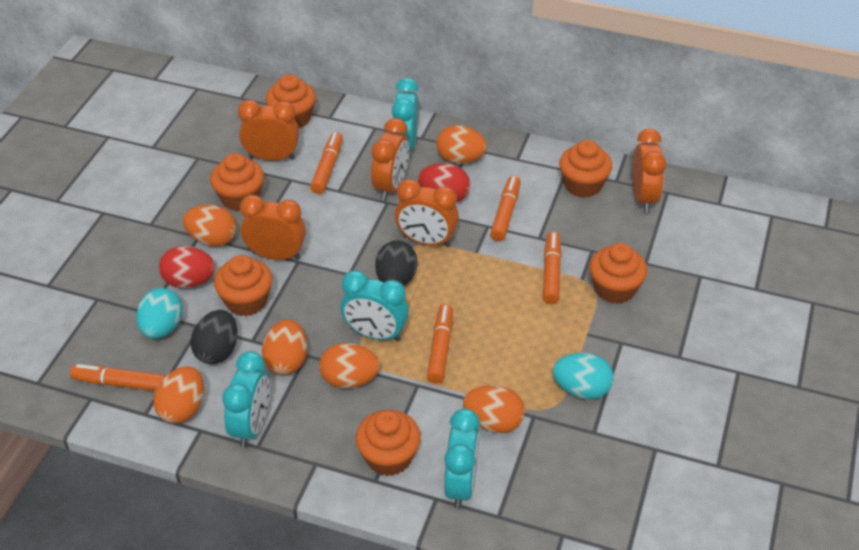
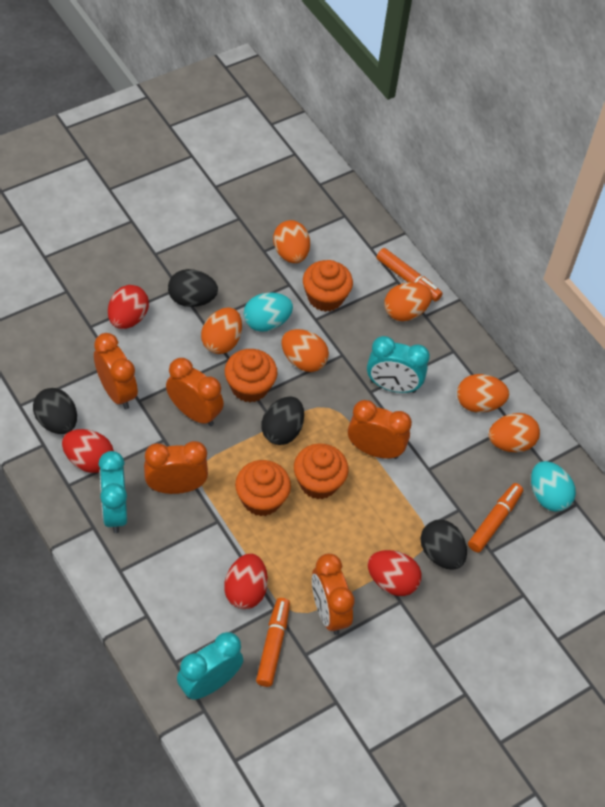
black egg: 2 -> 4
orange cupcake: 6 -> 4
orange marker: 5 -> 3
red egg: 2 -> 4
turquoise clock: 4 -> 3

